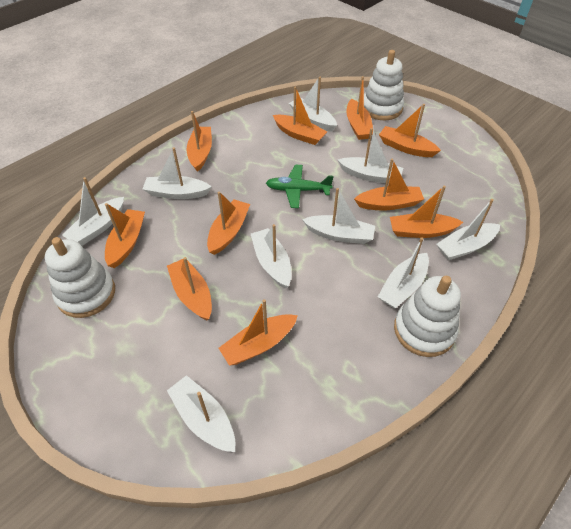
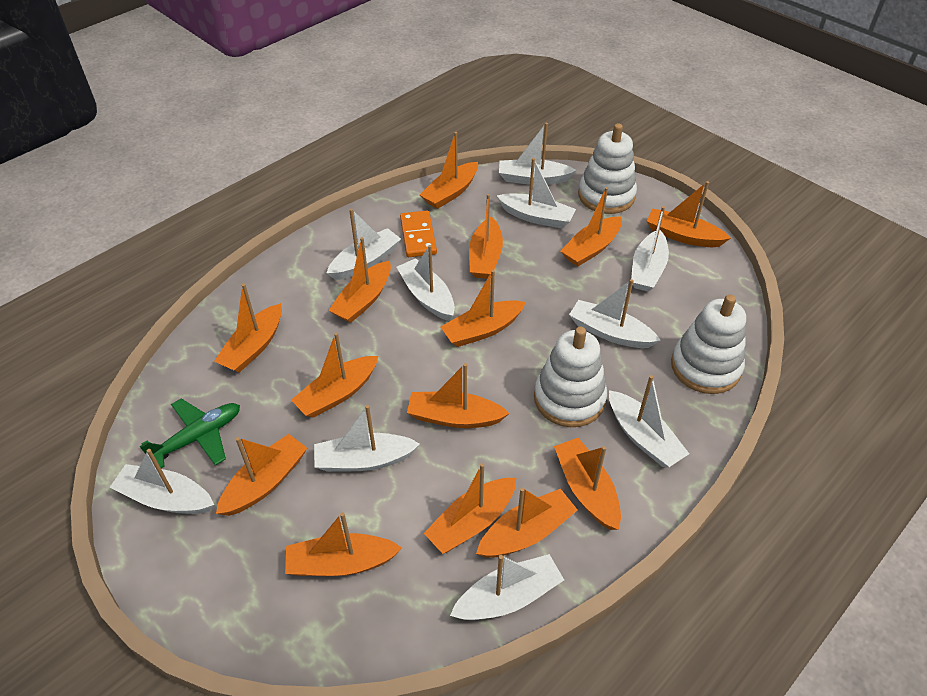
orange boat: 10 -> 14
orange domino: 0 -> 1
white boat: 9 -> 10

